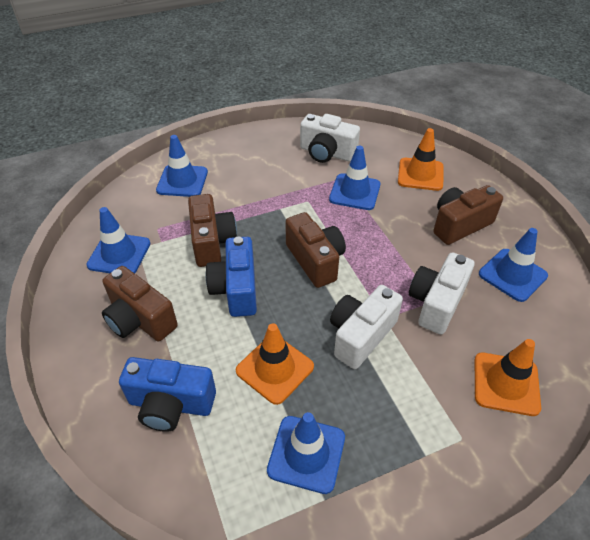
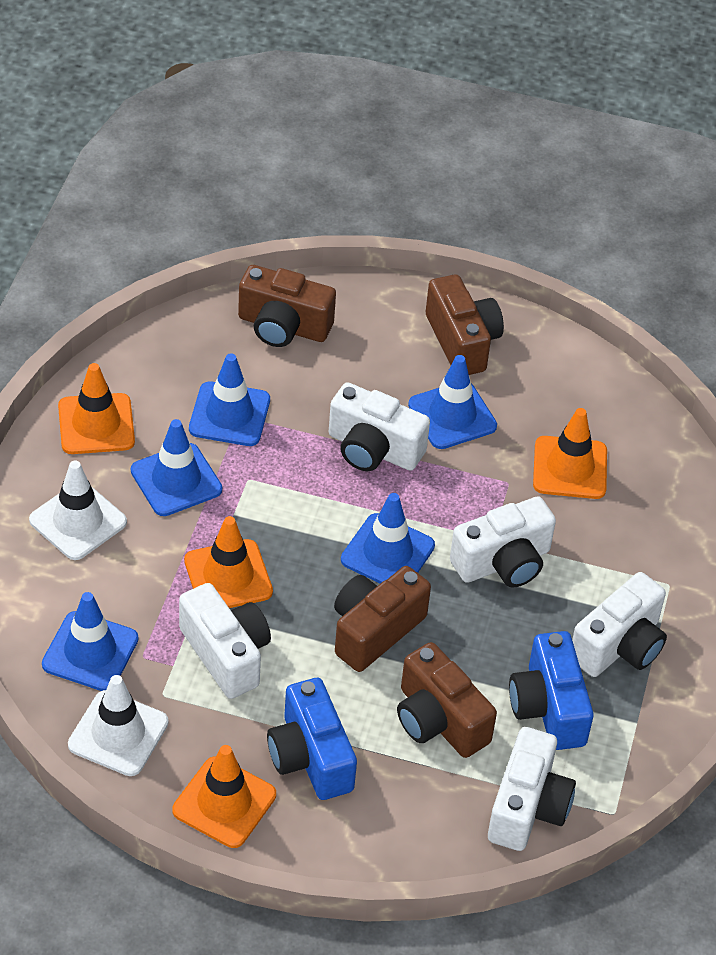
orange traffic cone: 3 -> 4
white camera: 3 -> 5
white traffic cone: 0 -> 2

